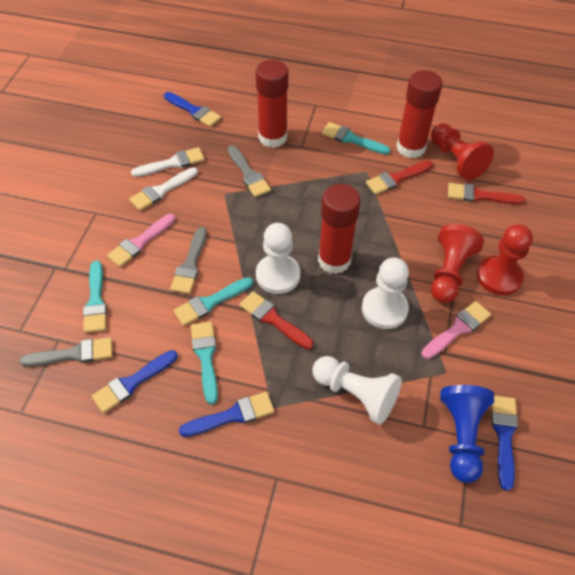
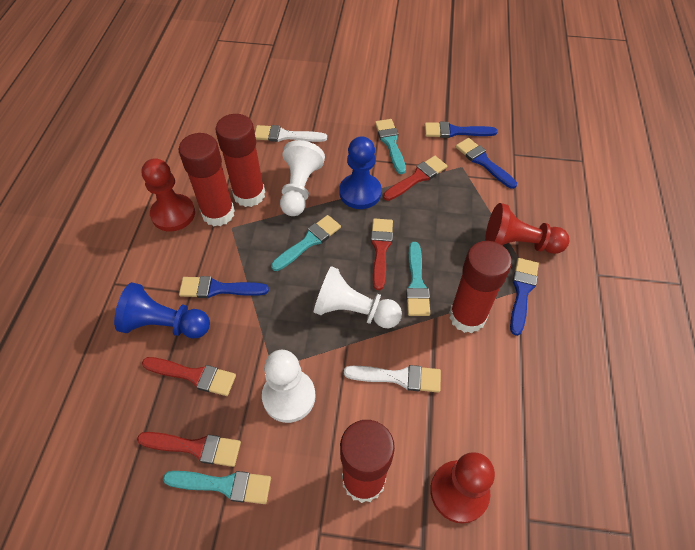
blue pawn: 1 -> 2
grey brush: 3 -> 0
pink brush: 2 -> 0
red brush: 3 -> 4
red glue stick: 3 -> 4

